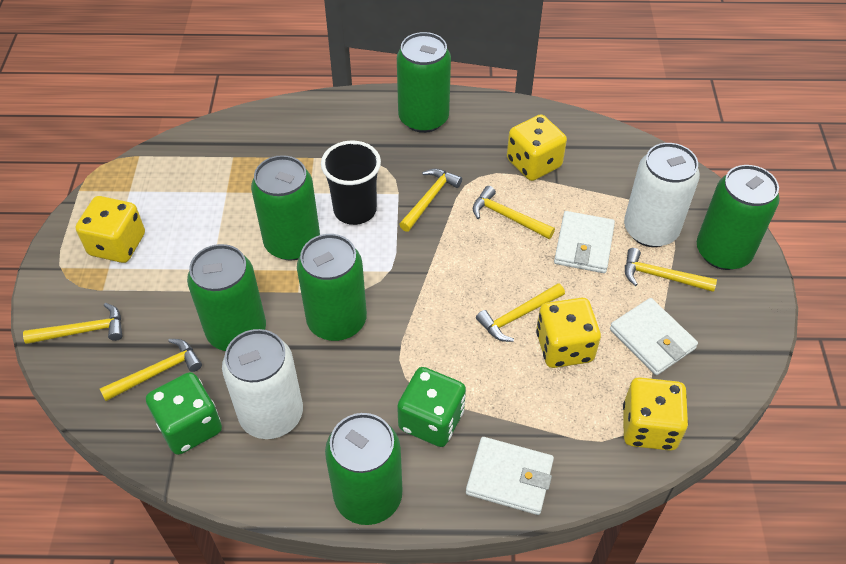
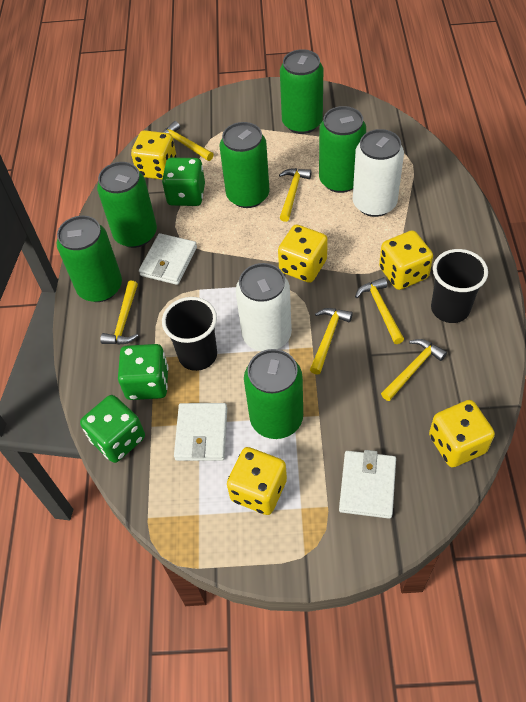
black cup: 1 -> 2
green dice: 2 -> 3
yellow dice: 4 -> 5

